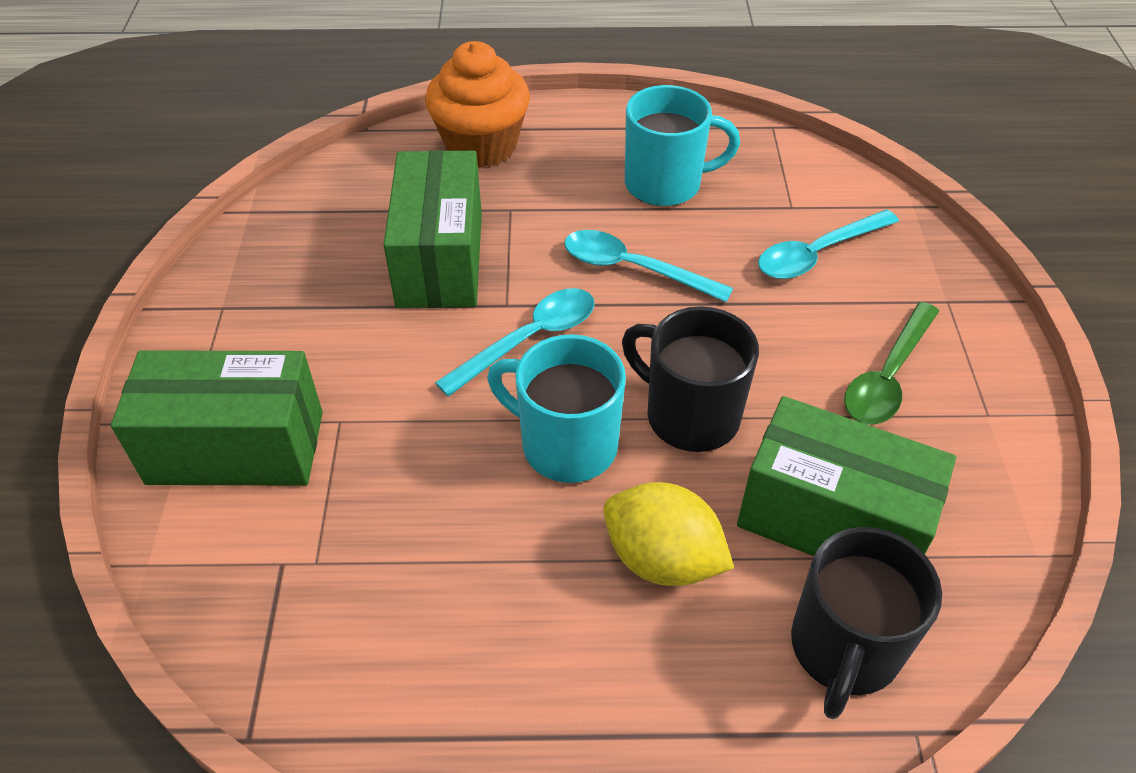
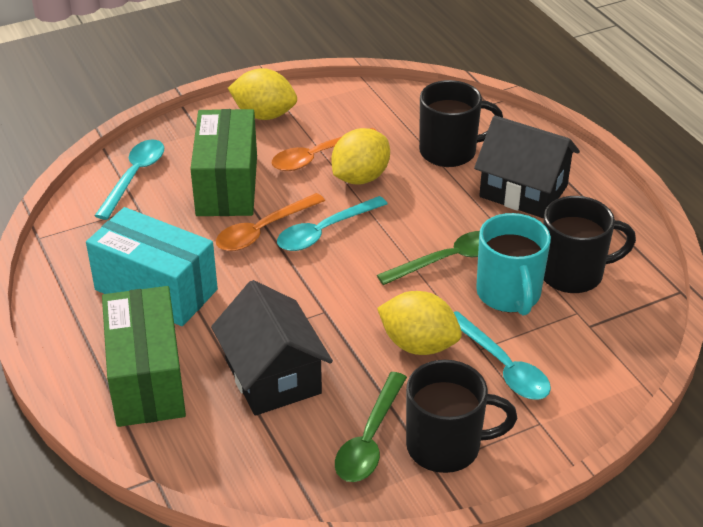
black house: 0 -> 2
black mug: 2 -> 3
green box: 3 -> 2
green spoon: 1 -> 2
orange cupcake: 1 -> 0
orange spoon: 0 -> 2
turquoise box: 0 -> 1
turquoise mug: 2 -> 1
yellow lemon: 1 -> 3

